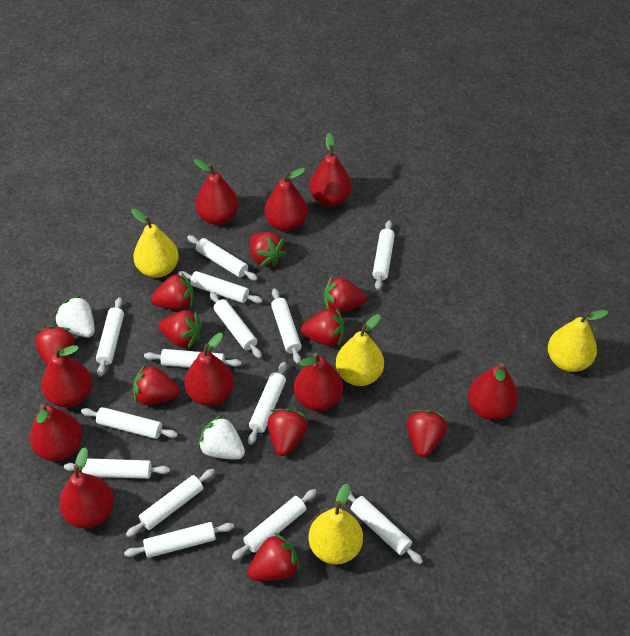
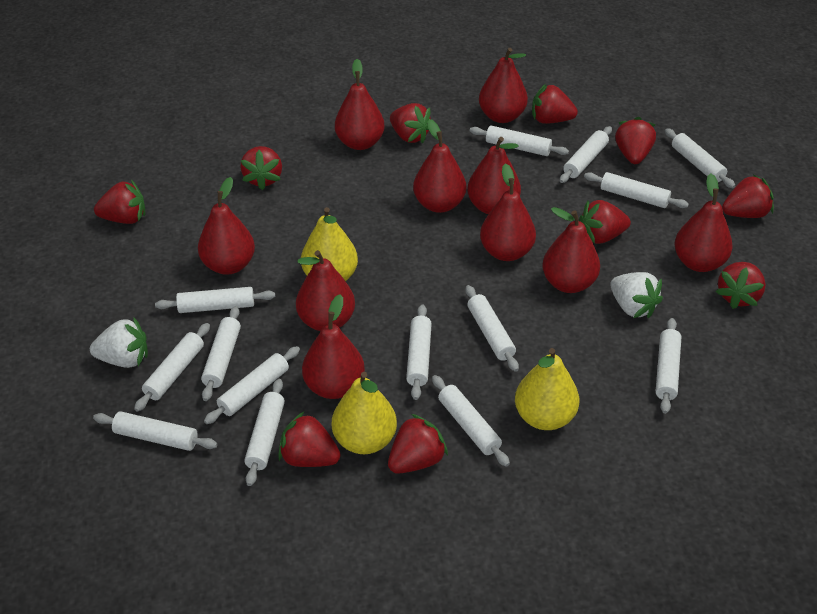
red pear: 9 -> 10
yellow pear: 4 -> 3

